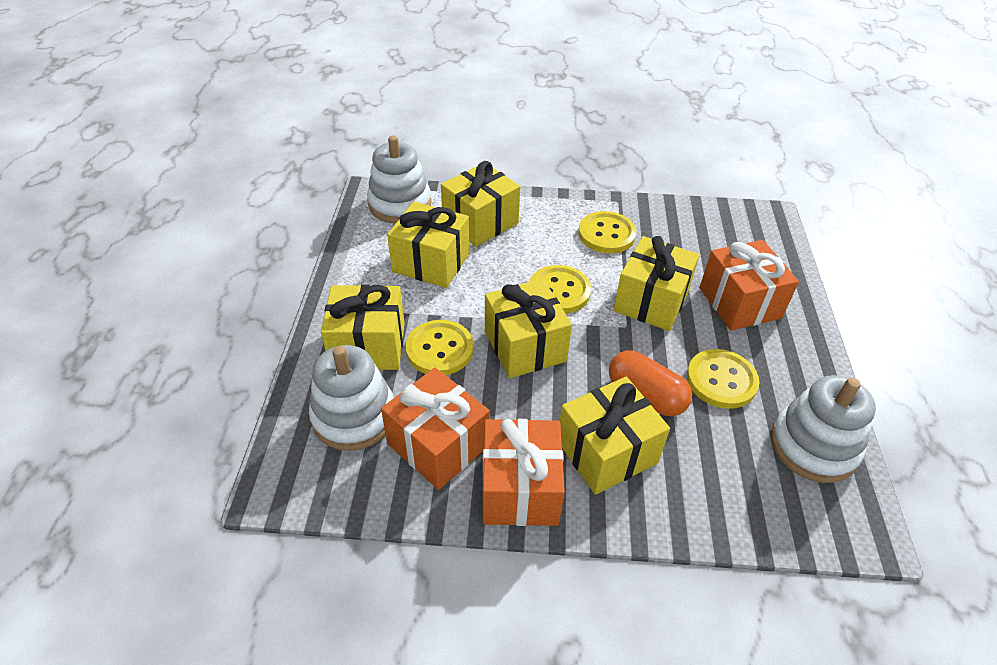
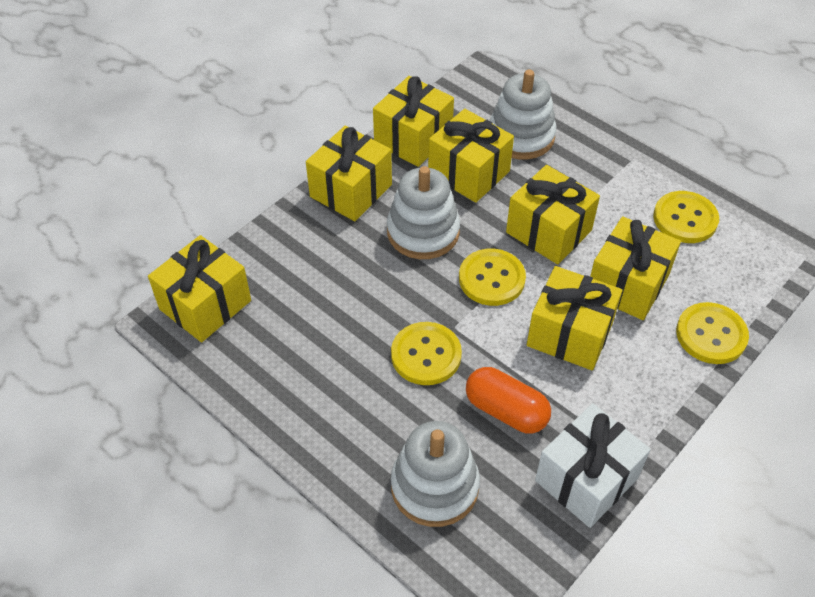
orange gift: 3 -> 0
white gift: 0 -> 1
yellow gift: 6 -> 7

